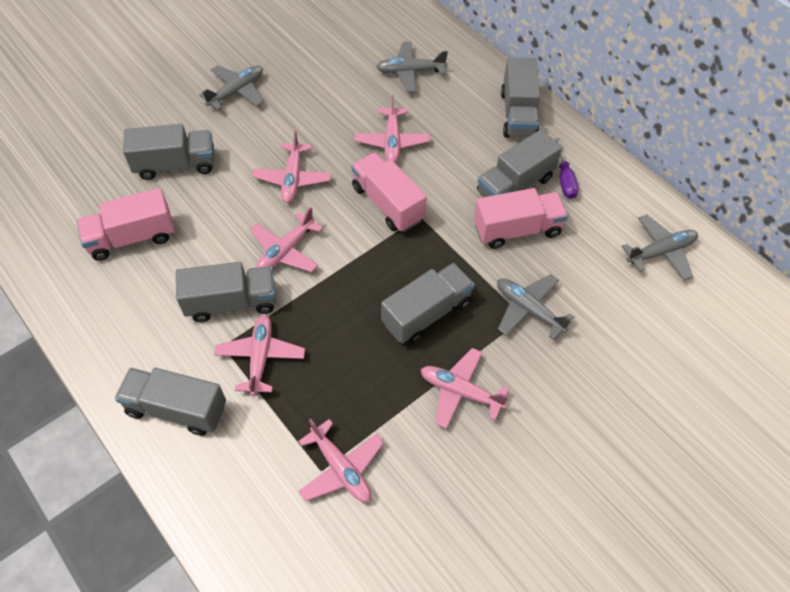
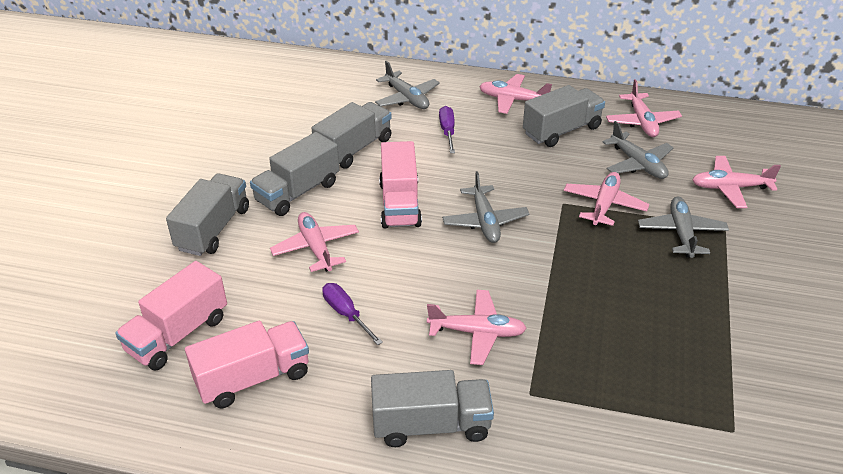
grey truck: 6 -> 5
purple screwdriver: 1 -> 2

